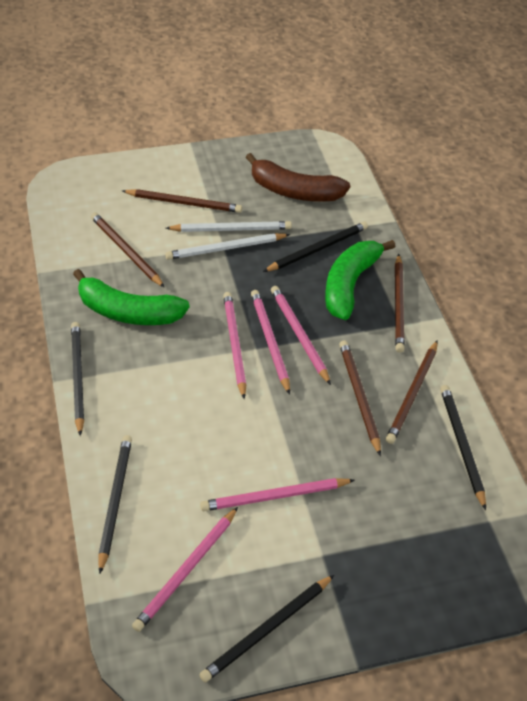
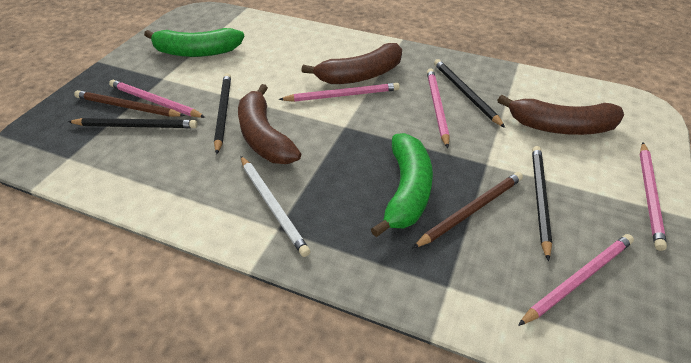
black pencil: 5 -> 4
brown banana: 1 -> 3
brown pencil: 5 -> 2
white pencil: 2 -> 1

